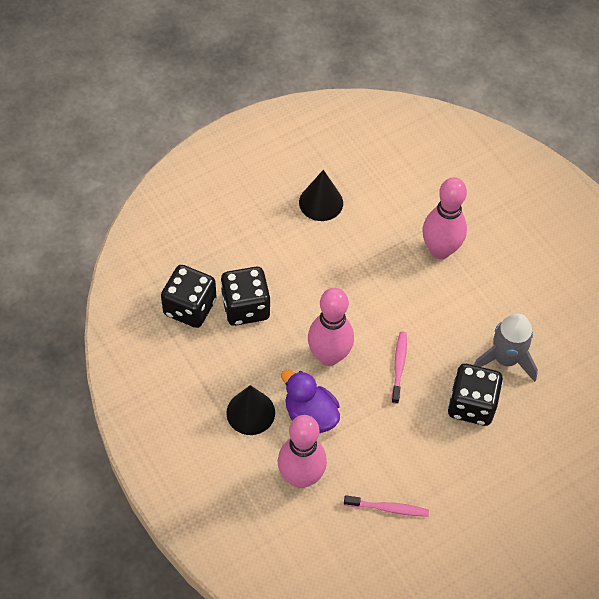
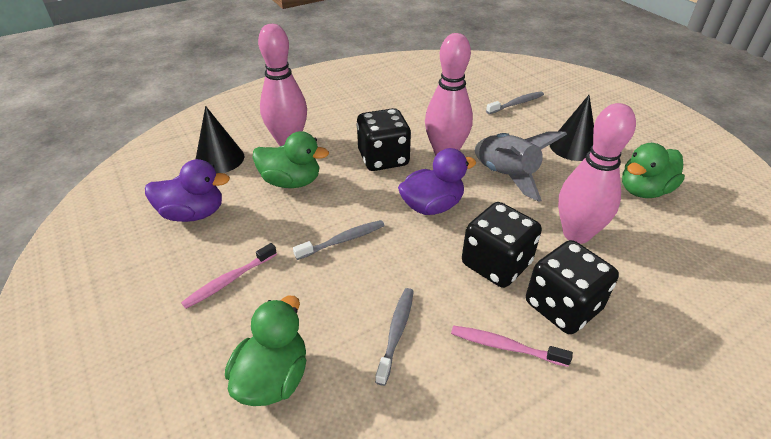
green duck: 0 -> 3
grey toothbrush: 0 -> 3
purple duck: 1 -> 2

